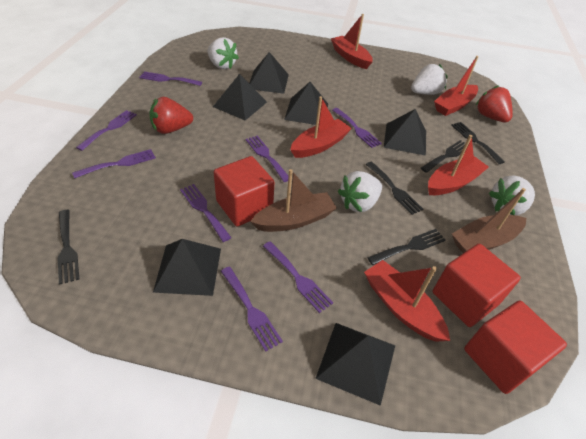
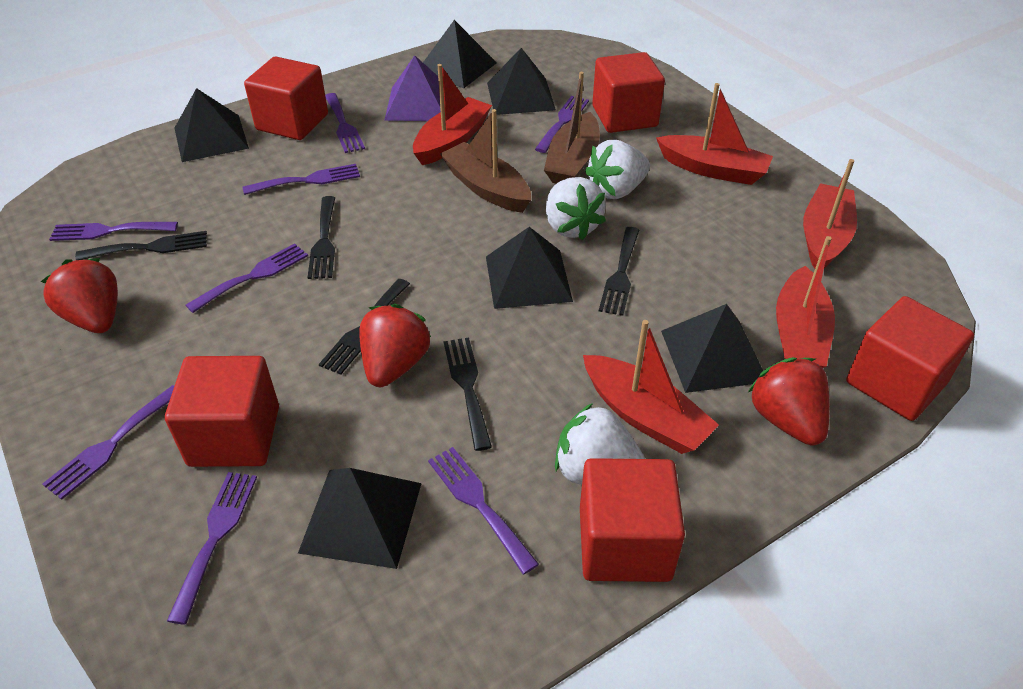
purple pyramid: 0 -> 1
red cube: 3 -> 5
red strawberry: 2 -> 3
white strawberry: 4 -> 3

